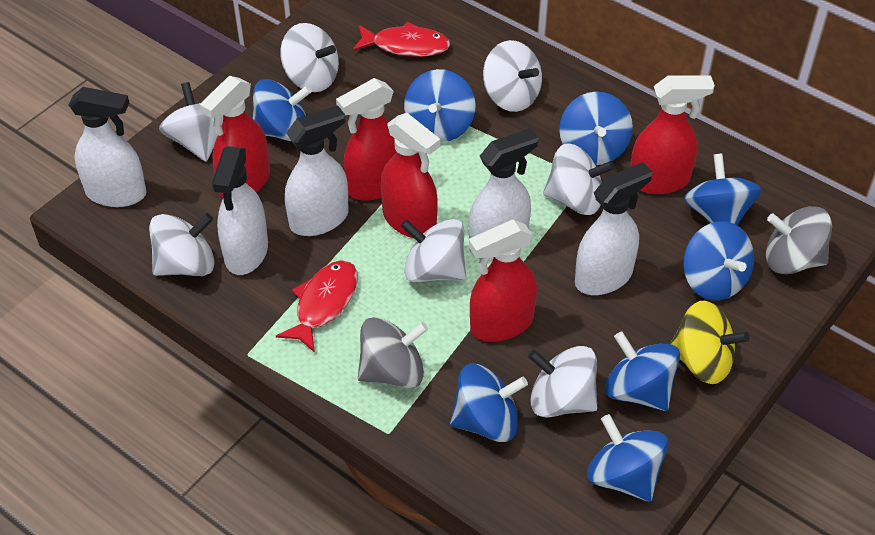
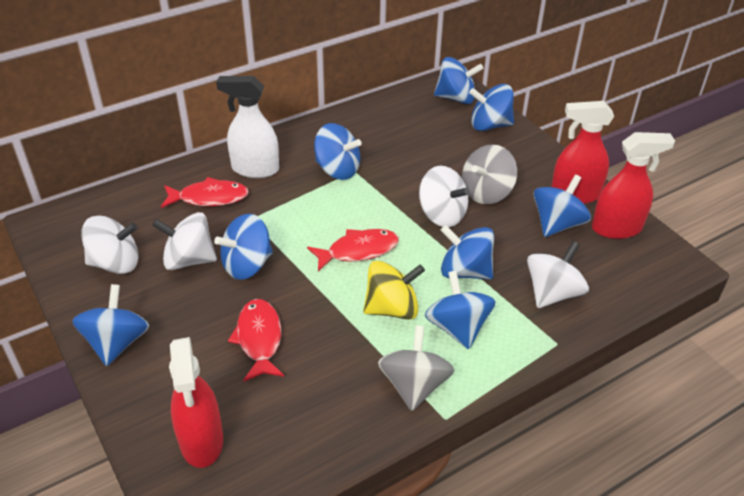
red fish: 2 -> 3
red spray bottle: 5 -> 3
white spinning top: 7 -> 4
white spray bottle: 5 -> 1

